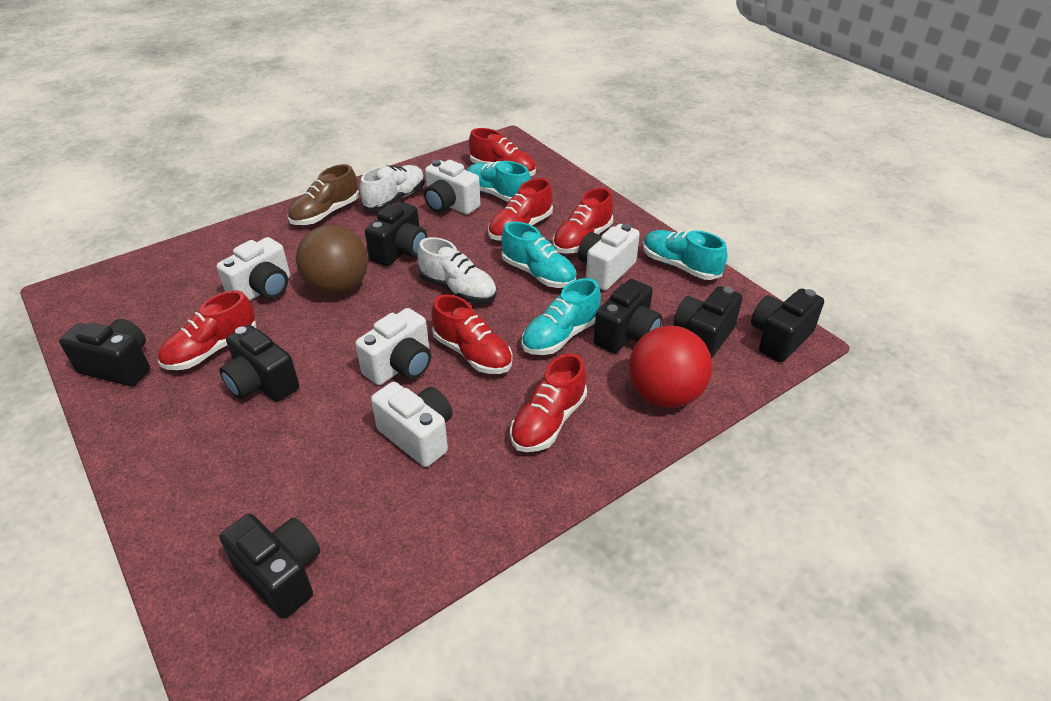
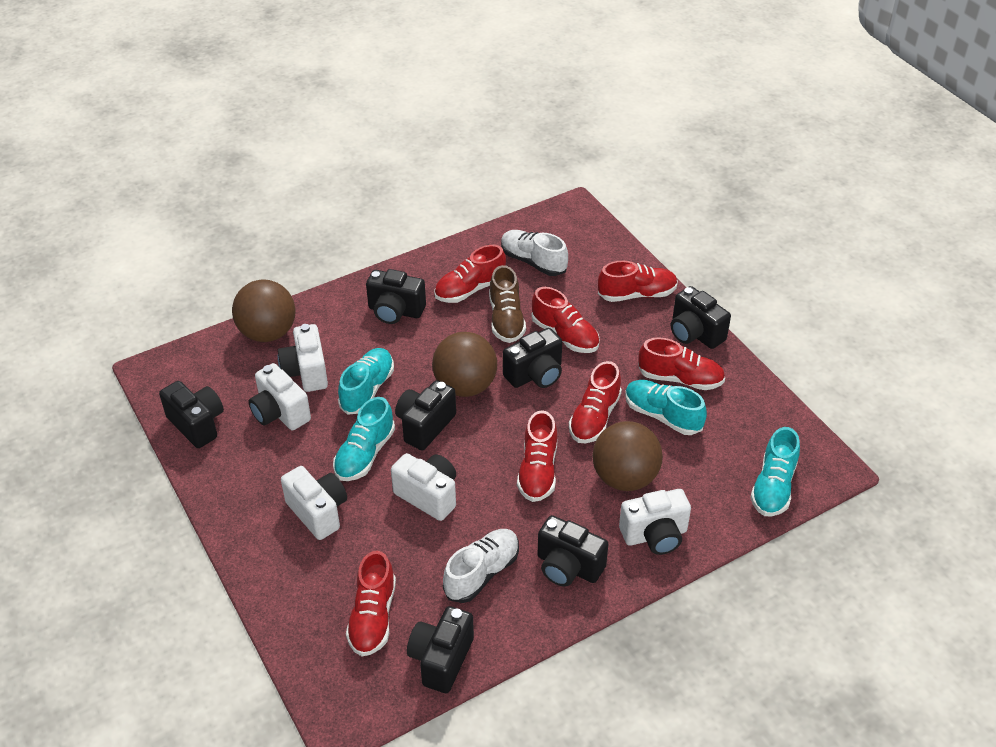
brown ball: 1 -> 3
red ball: 1 -> 0
red shoe: 6 -> 7

